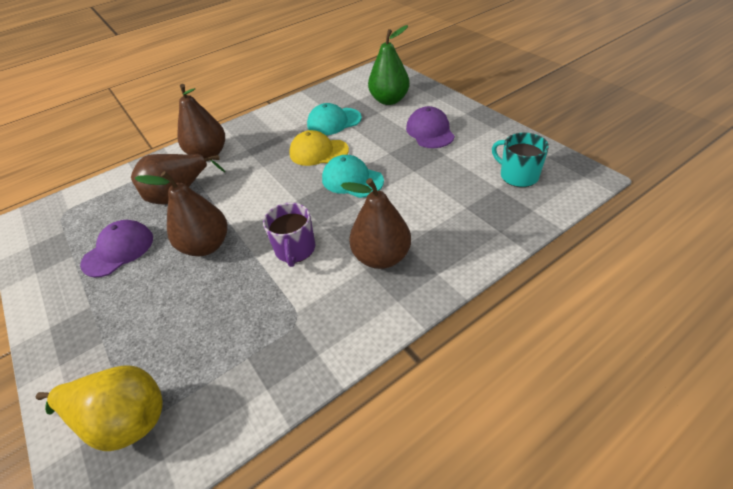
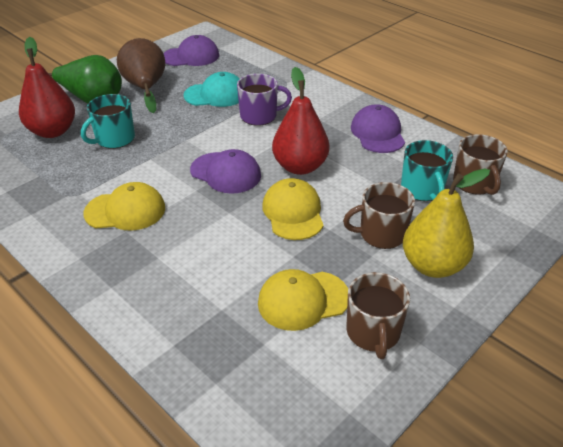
brown mug: 0 -> 3
brown pear: 4 -> 1
purple cap: 2 -> 3
red pear: 0 -> 2
turquoise cap: 2 -> 1
turquoise mug: 1 -> 2
yellow cap: 1 -> 3

